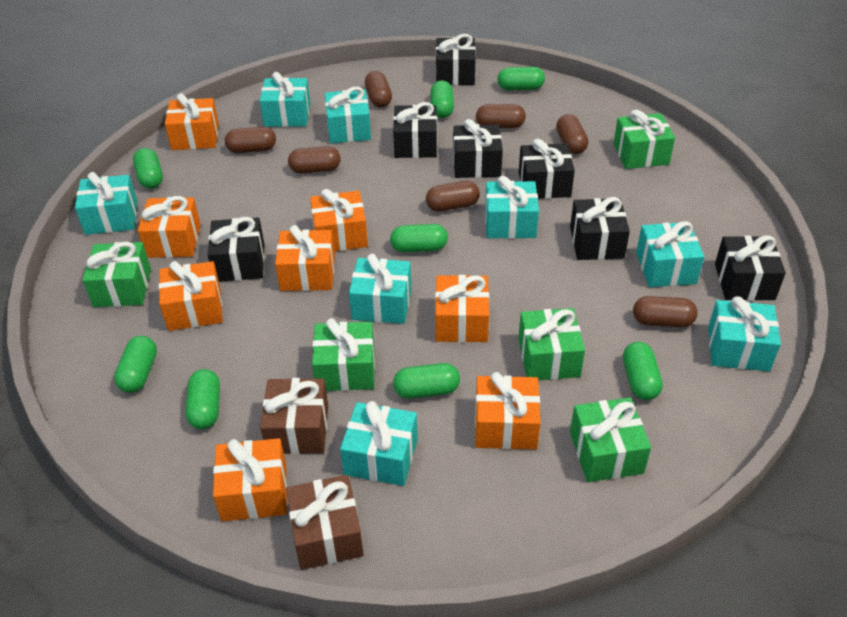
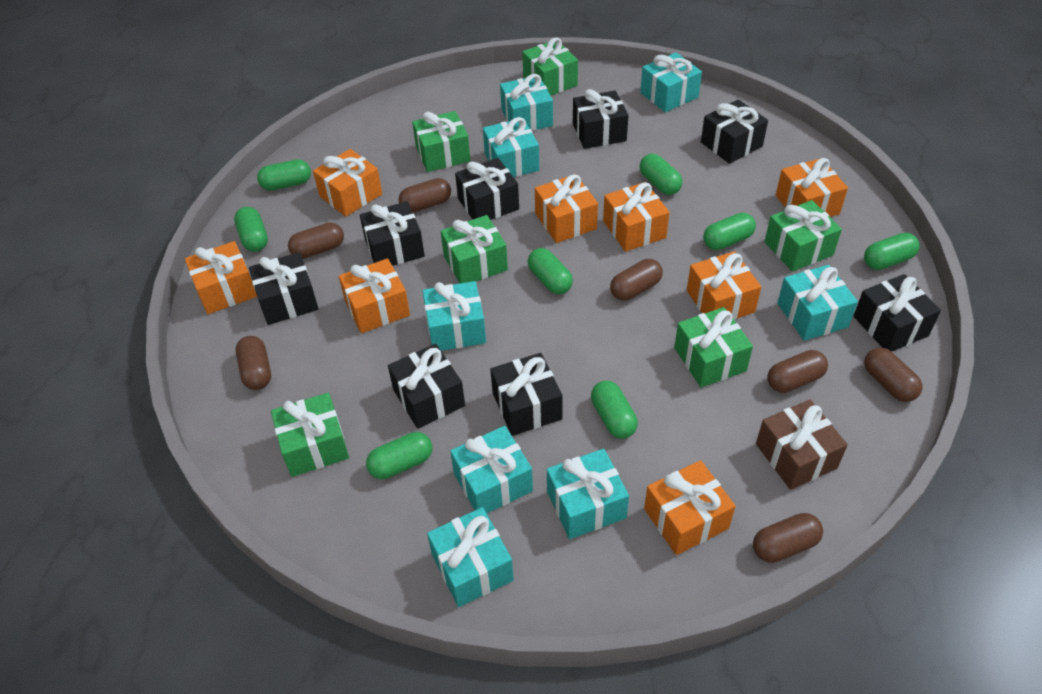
black gift: 7 -> 8
brown gift: 2 -> 1
green gift: 5 -> 6

